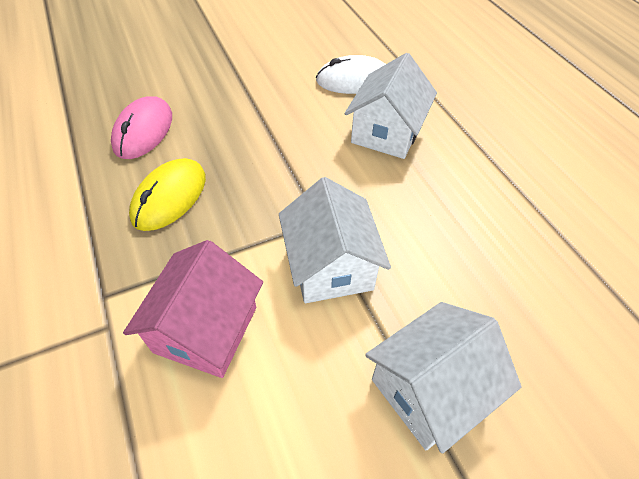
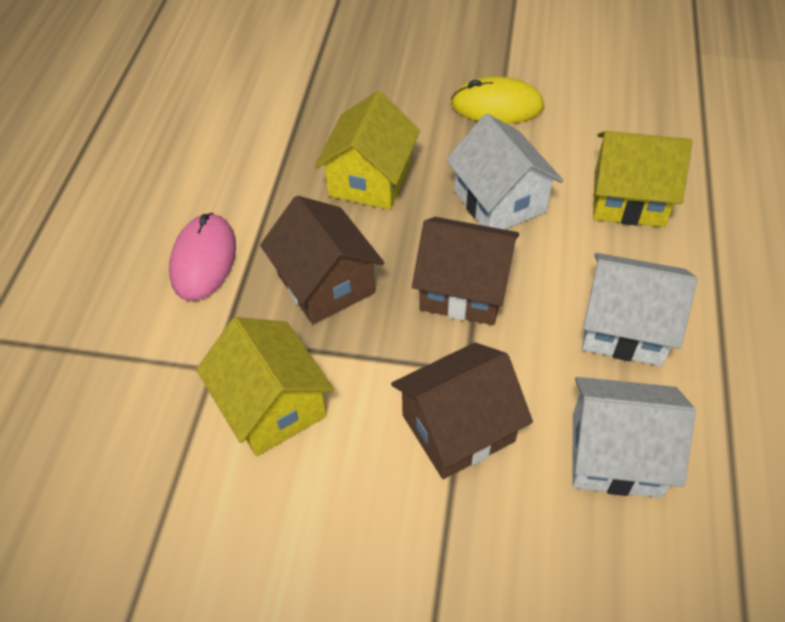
brown house: 0 -> 3
pink house: 1 -> 0
white mouse: 1 -> 0
yellow house: 0 -> 3

